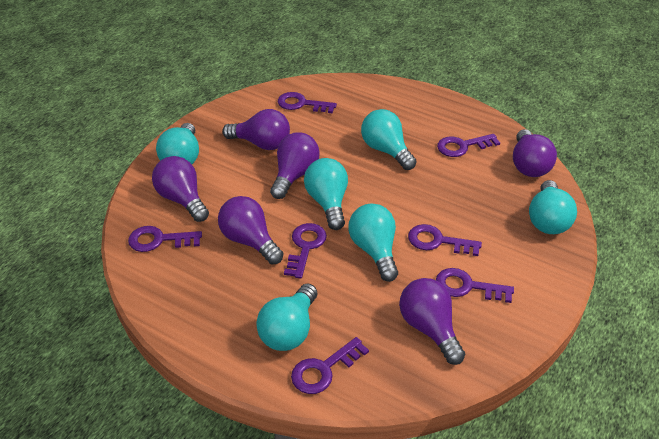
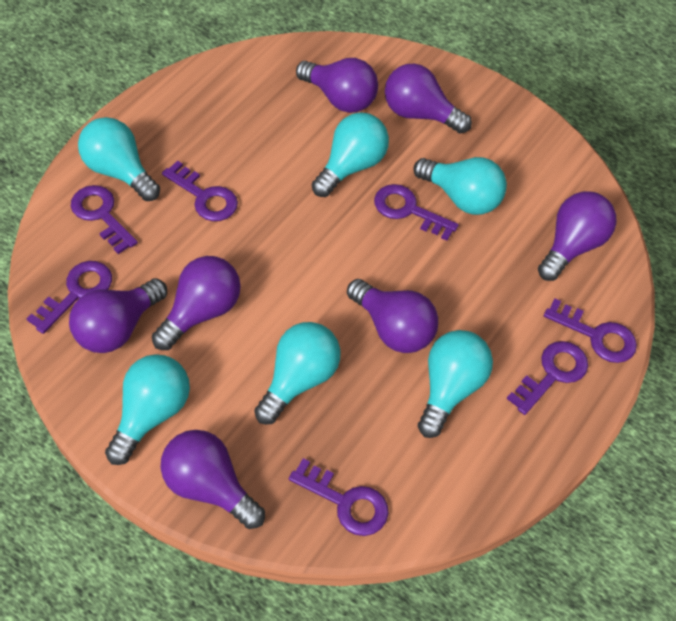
purple light bulb: 6 -> 7

